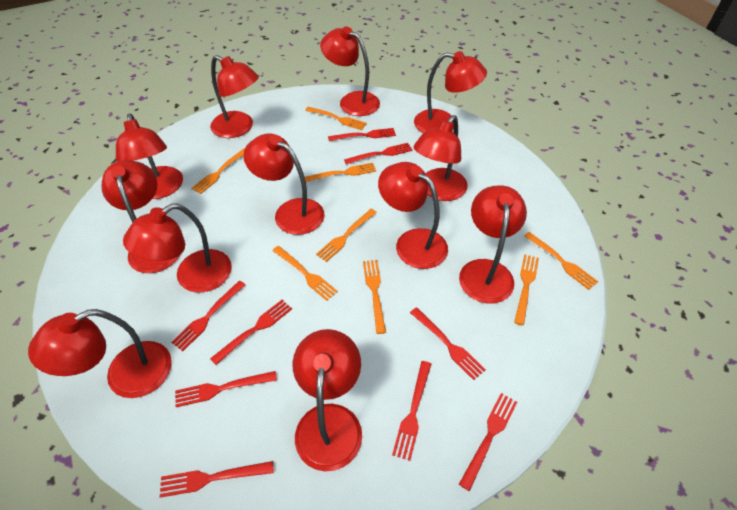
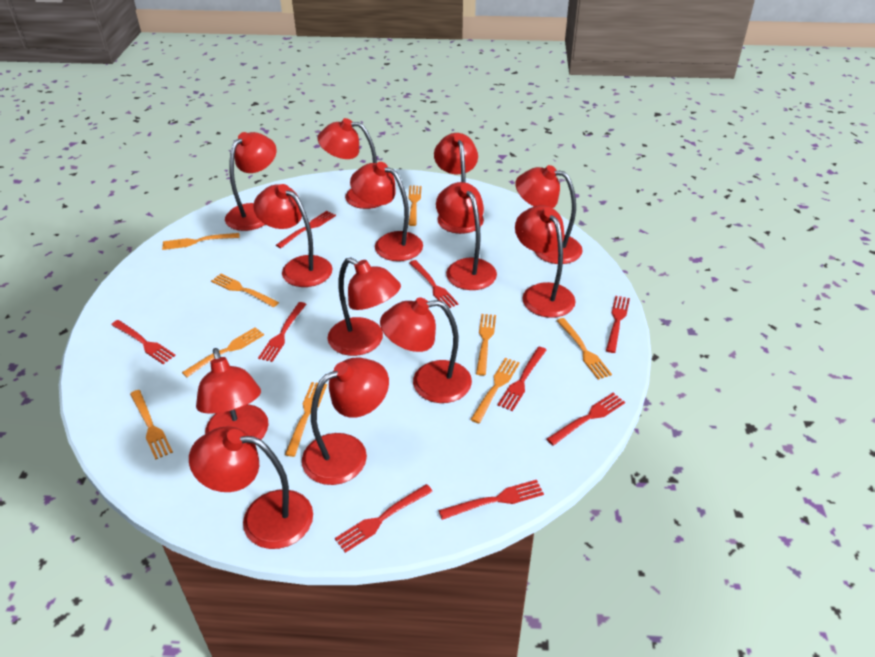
orange fork: 8 -> 9
red lamp: 12 -> 13

